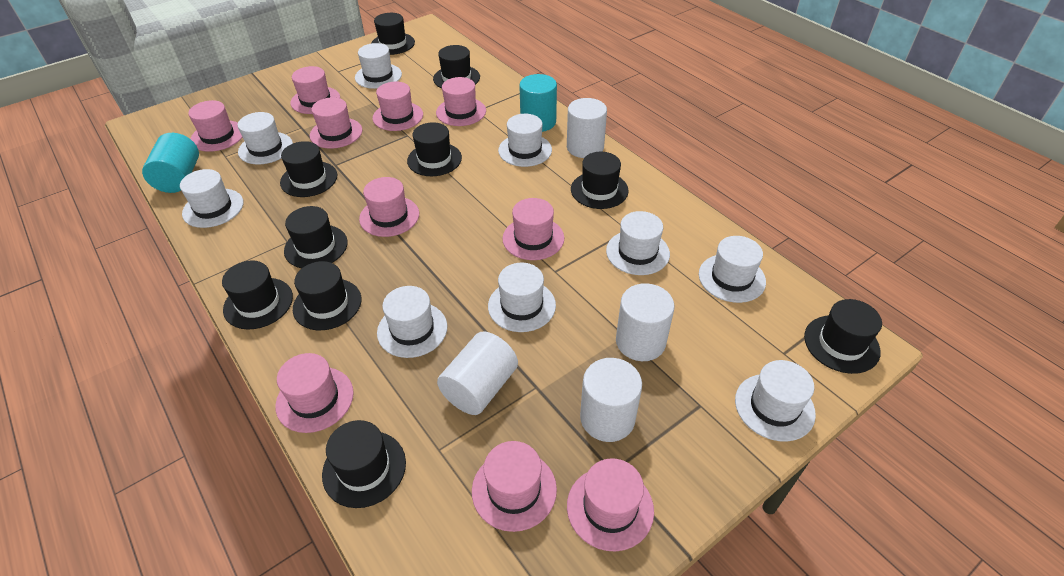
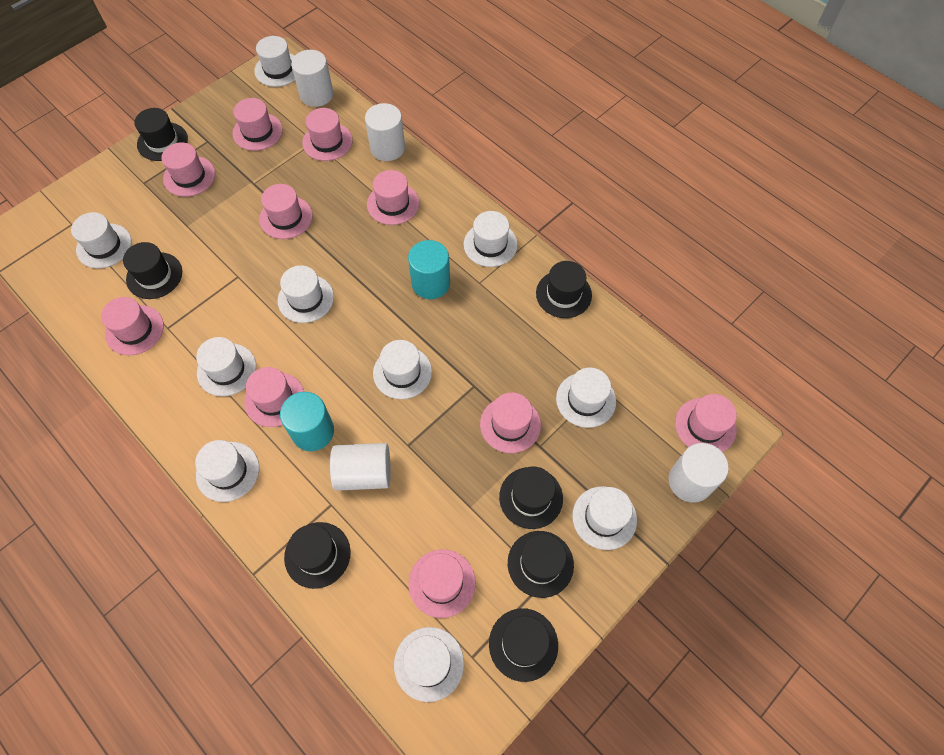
black hat: 10 -> 7
white hat: 9 -> 10

